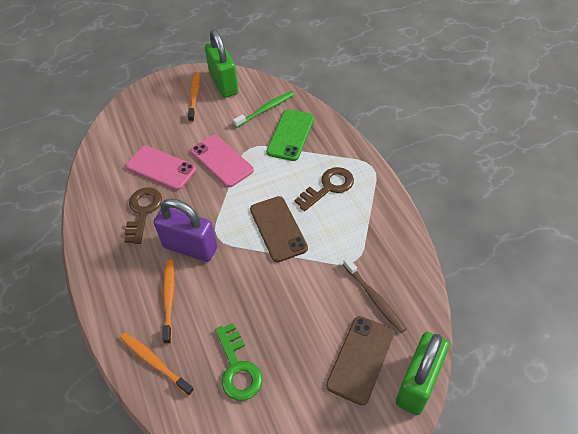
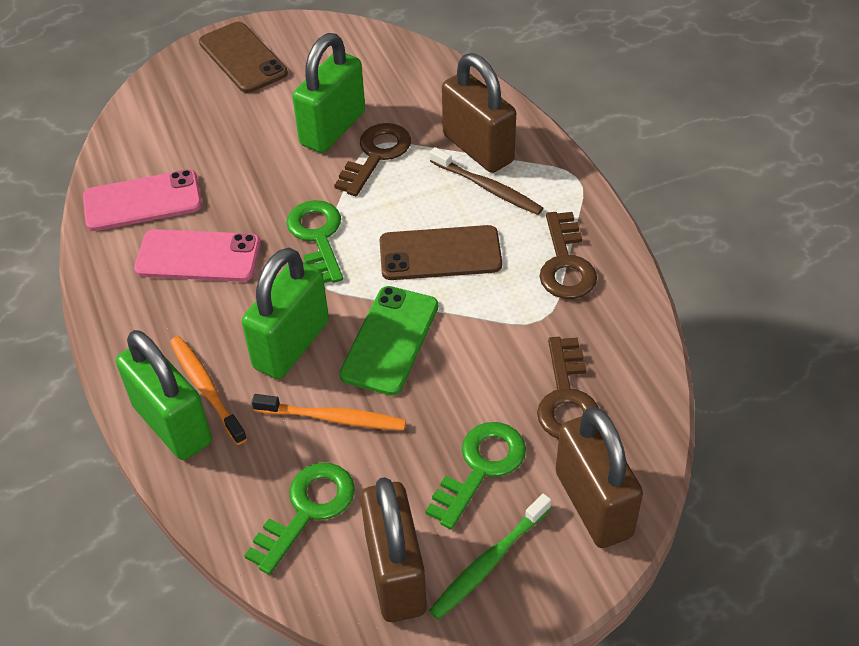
brown key: 2 -> 3
brown padlock: 0 -> 3
green key: 1 -> 3
green padlock: 2 -> 3
orange toothbrush: 3 -> 2
purple padlock: 1 -> 0

